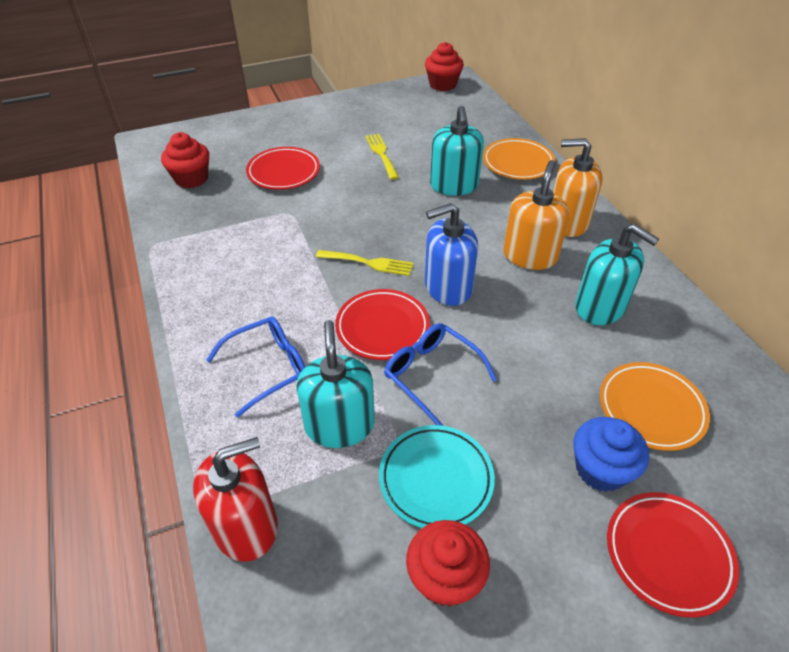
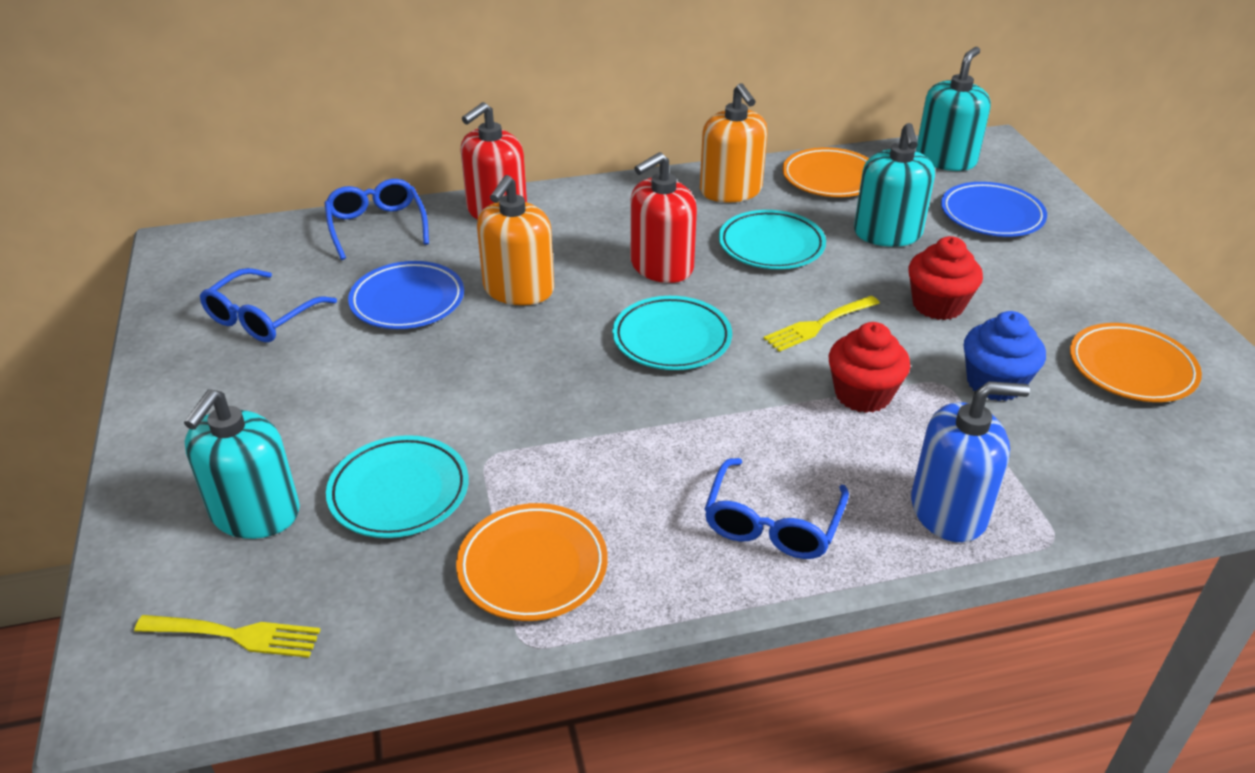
blue glasses: 2 -> 3
blue plate: 0 -> 2
orange plate: 2 -> 3
red cupcake: 3 -> 2
red plate: 3 -> 0
red soap dispenser: 1 -> 2
turquoise plate: 1 -> 3

